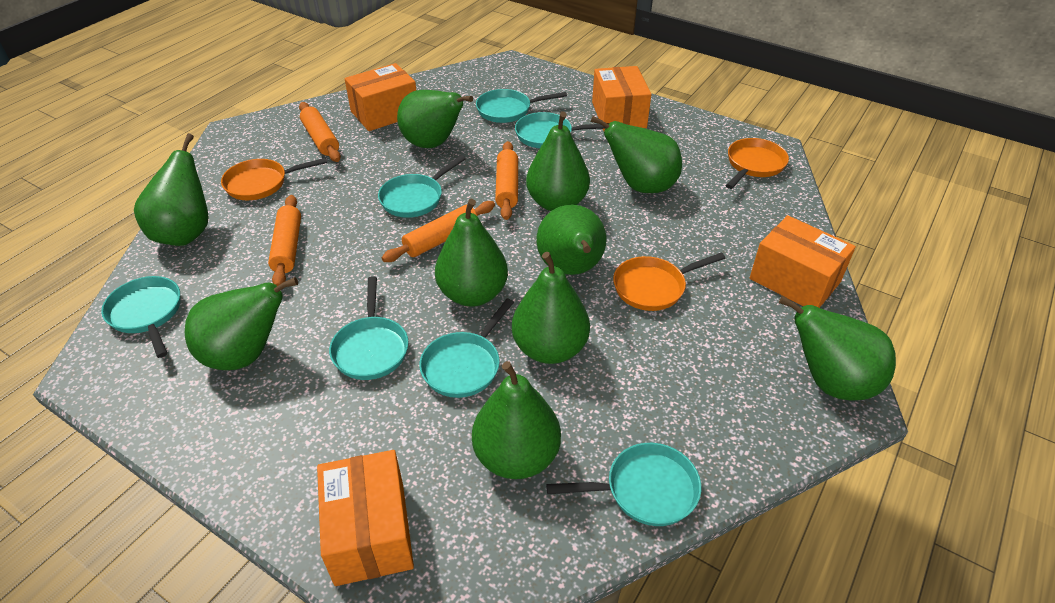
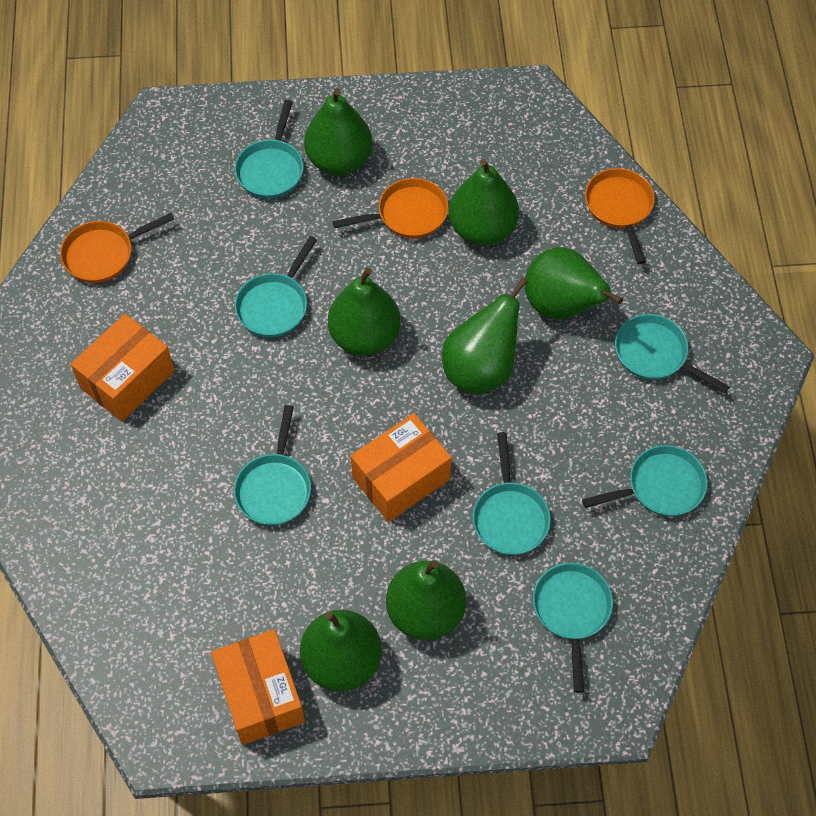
green pear: 10 -> 7
orange box: 4 -> 3
orange rolling pin: 4 -> 0

